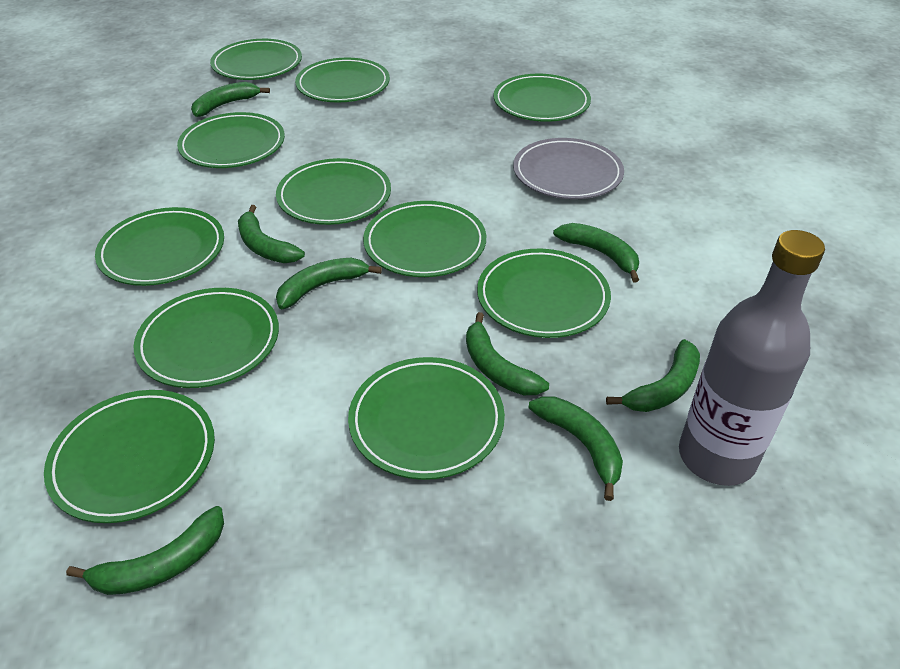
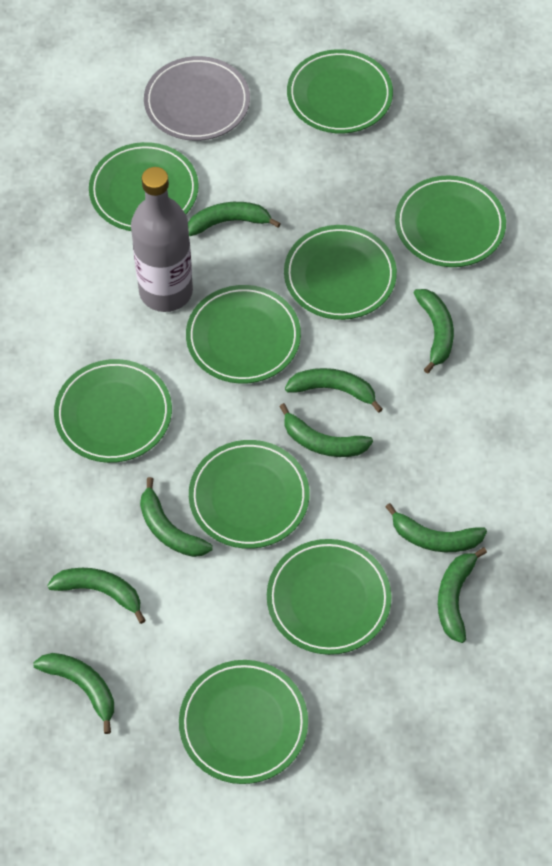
green banana: 8 -> 9
green plate: 11 -> 9

